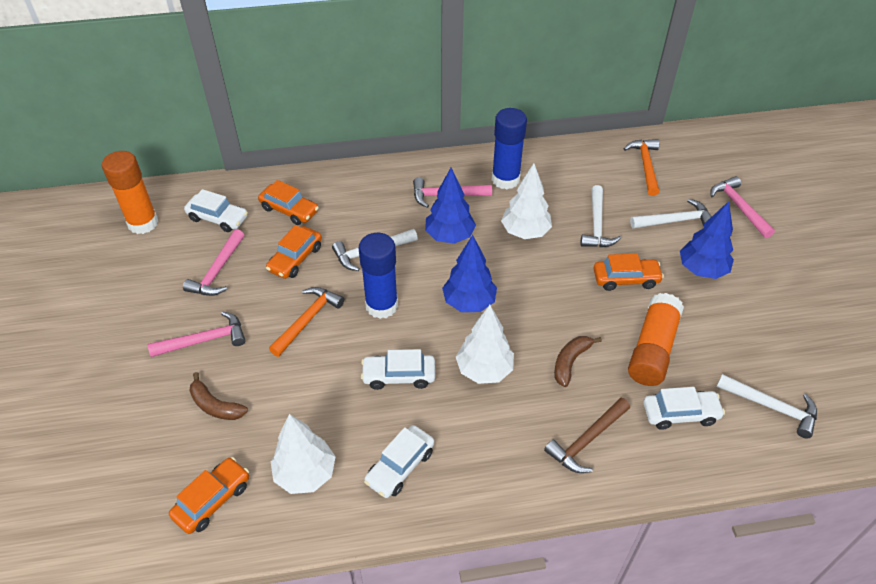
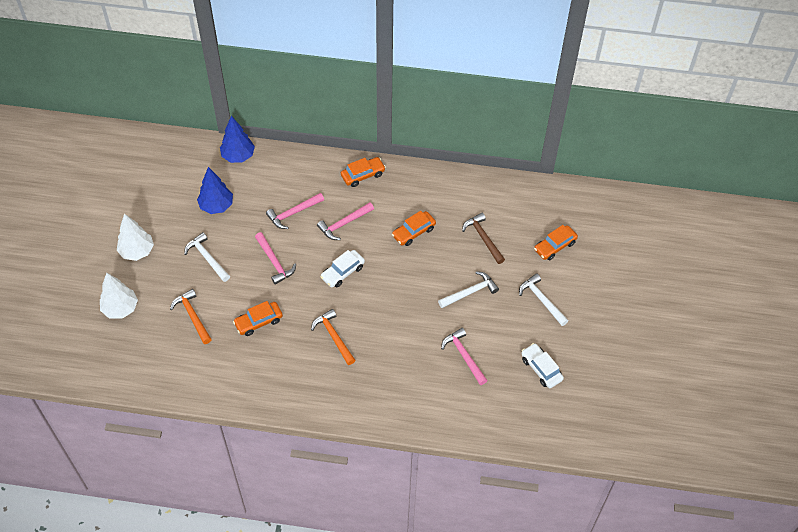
blue glue stick: 2 -> 0
blue tree: 3 -> 2
brown banana: 2 -> 0
orange glue stick: 2 -> 0
white car: 4 -> 2
white hammer: 4 -> 3
white tree: 3 -> 2

